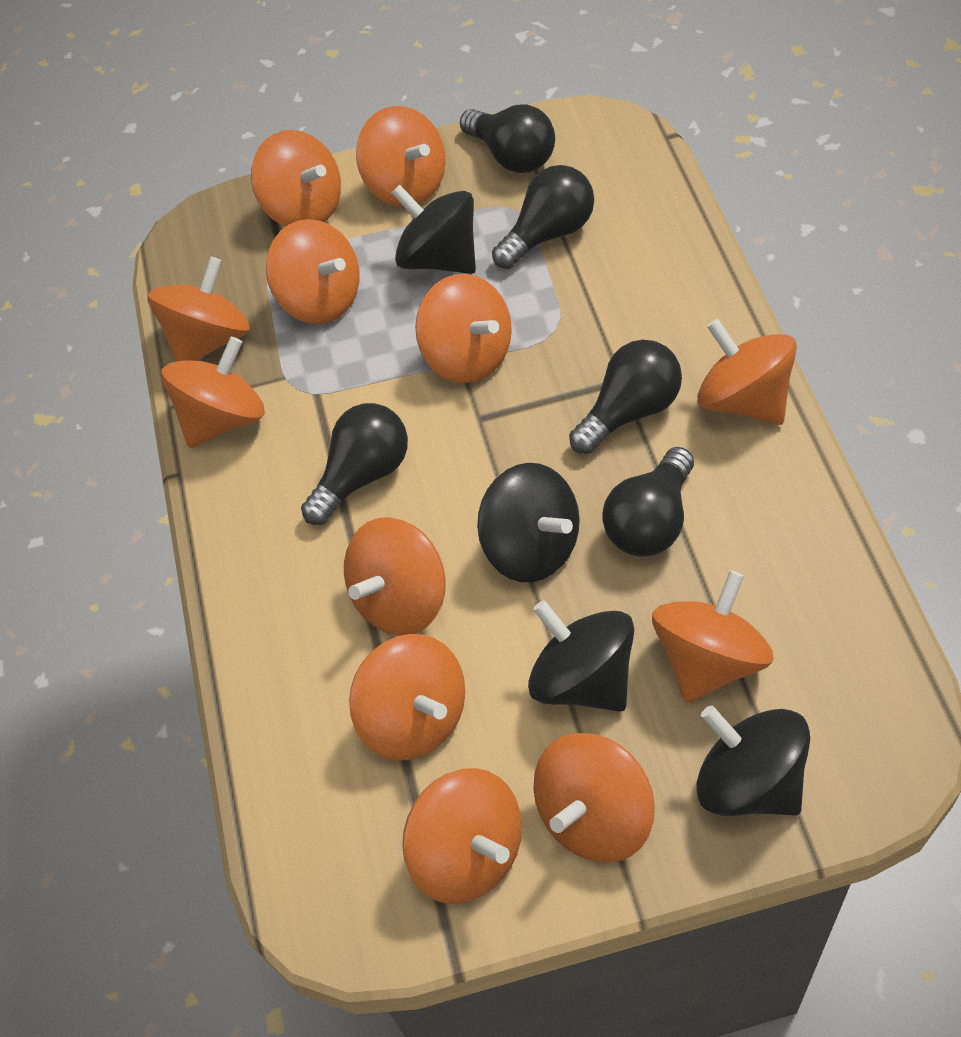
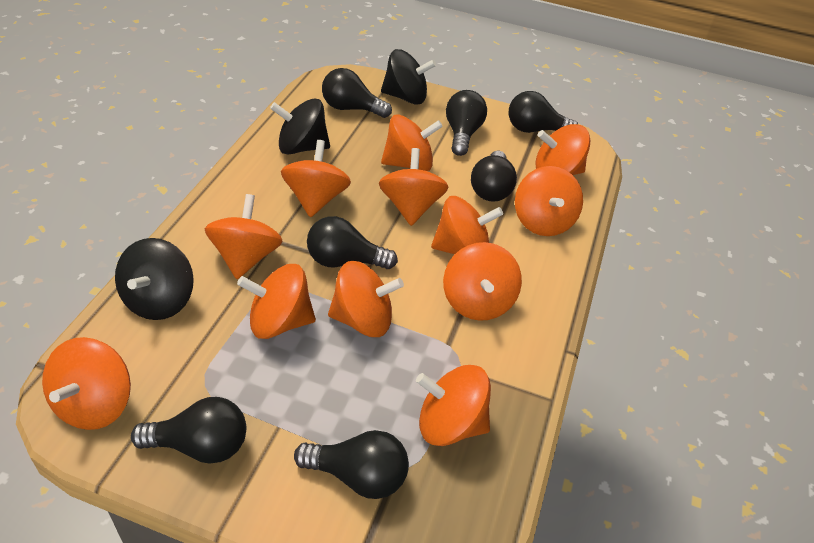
black light bulb: 5 -> 7
black spinning top: 4 -> 3

